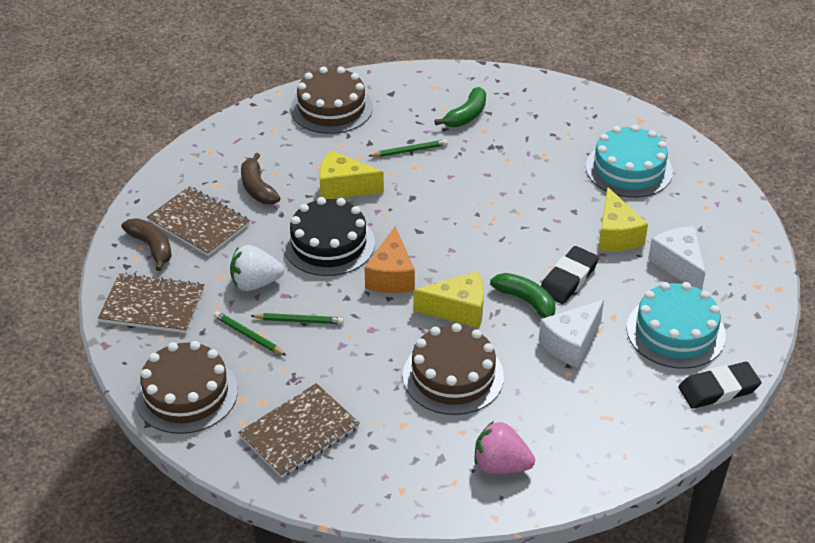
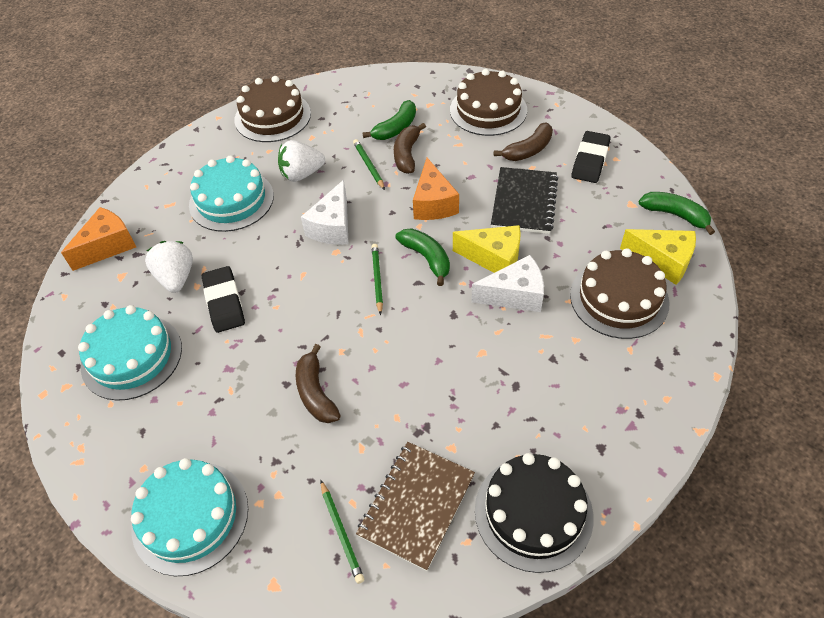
black notebook: 0 -> 1
brown banana: 2 -> 3
brown notebook: 3 -> 1
green banana: 2 -> 3
orange cheese: 1 -> 2
pink strawberry: 1 -> 0
turquoise cake: 2 -> 3
white strawberry: 1 -> 2
yellow cheese: 3 -> 2

